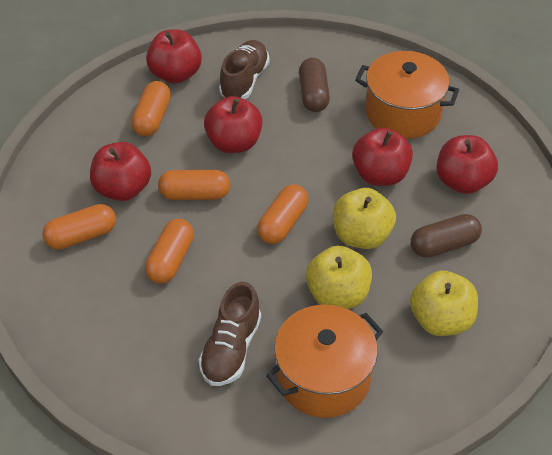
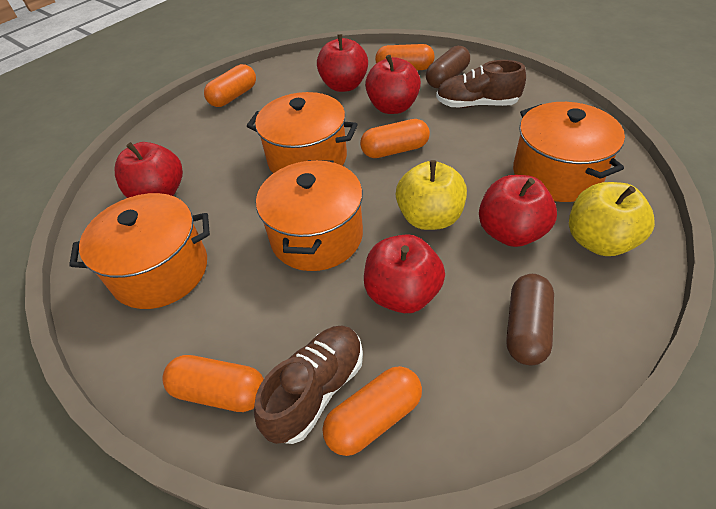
orange pot: 2 -> 4
yellow apple: 3 -> 2

